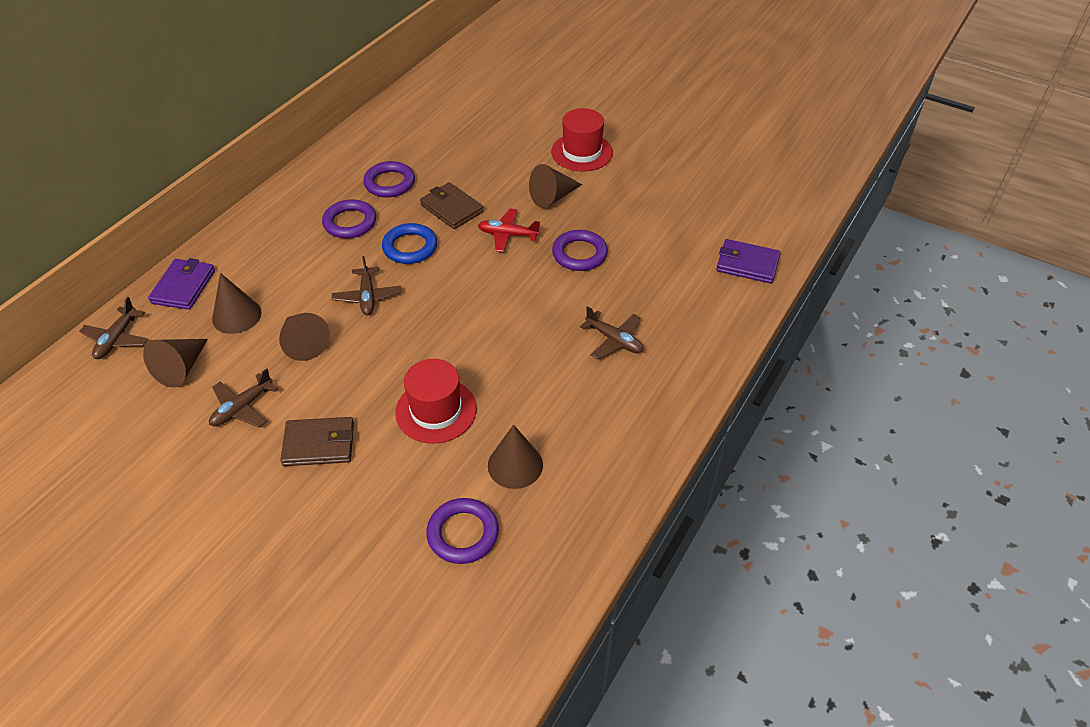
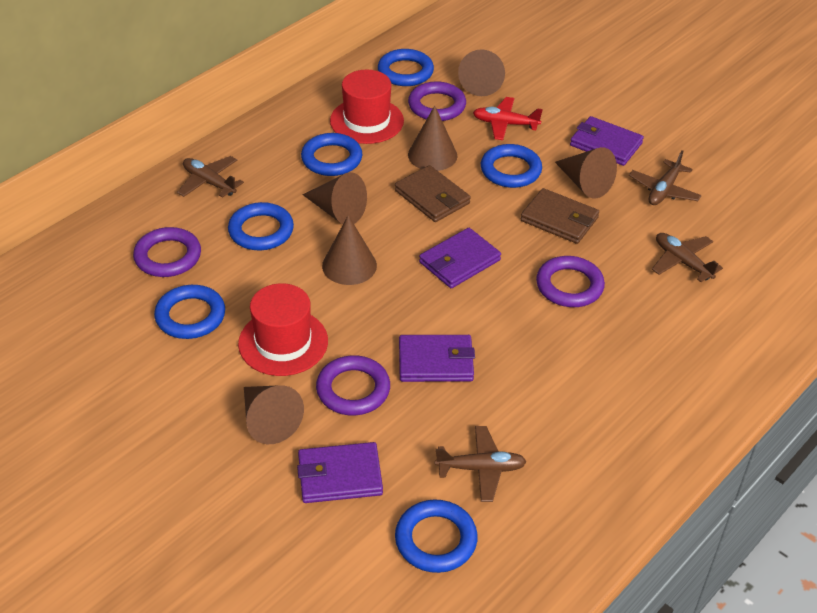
blue ring: 1 -> 6
brown cone: 5 -> 6
purple wallet: 2 -> 4

